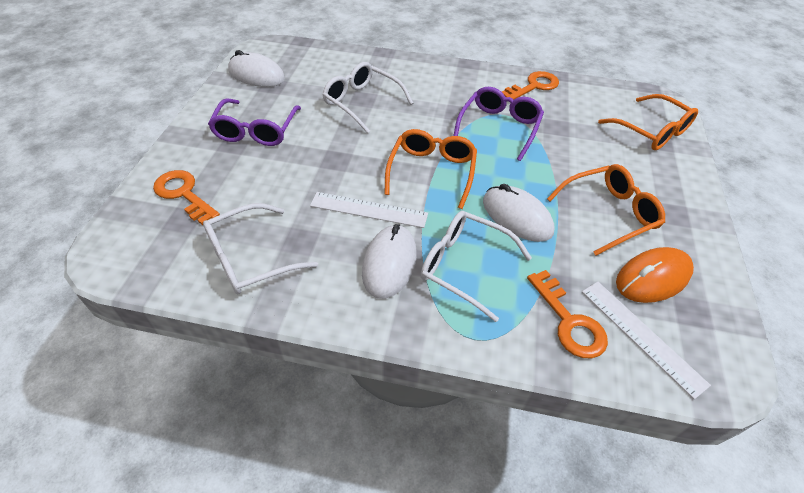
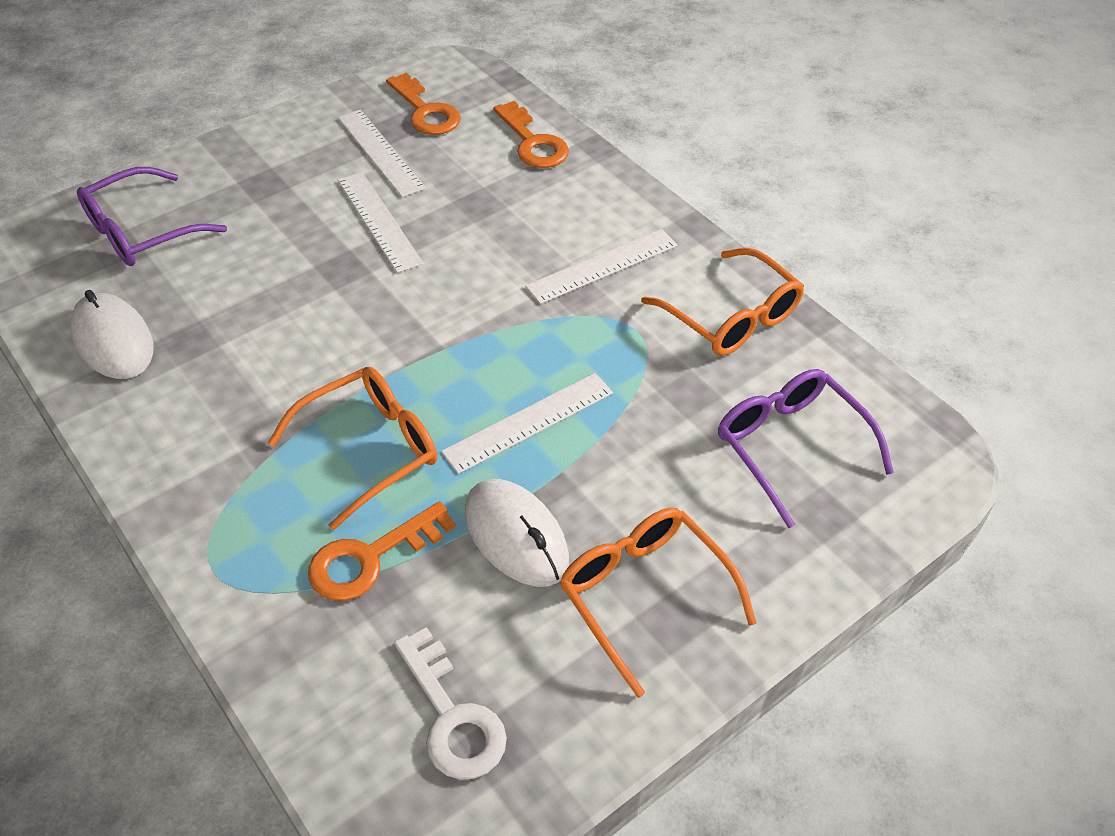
orange mouse: 1 -> 0
white glasses: 3 -> 0
white key: 0 -> 1
white mouse: 3 -> 2
white ruler: 2 -> 4

